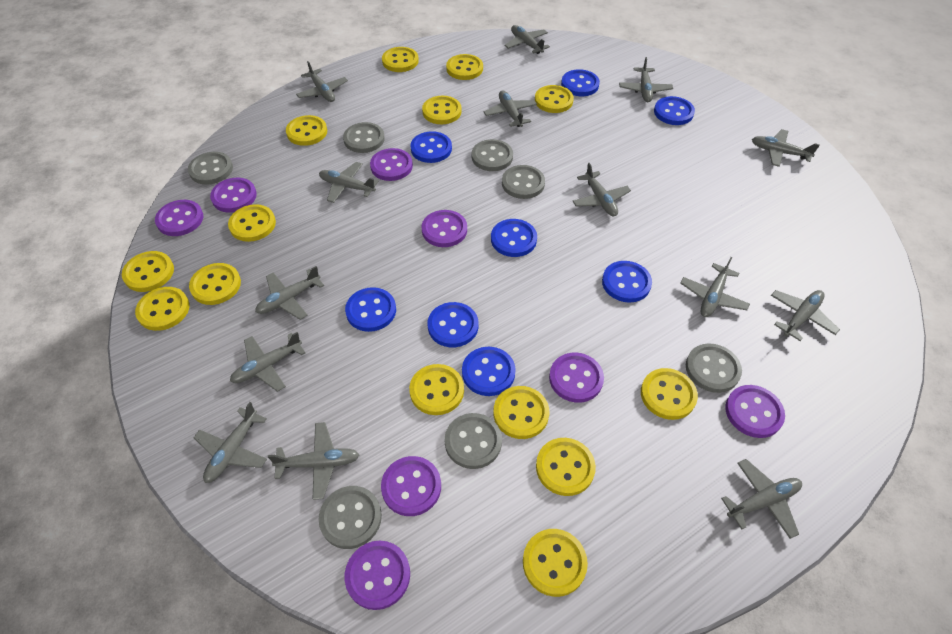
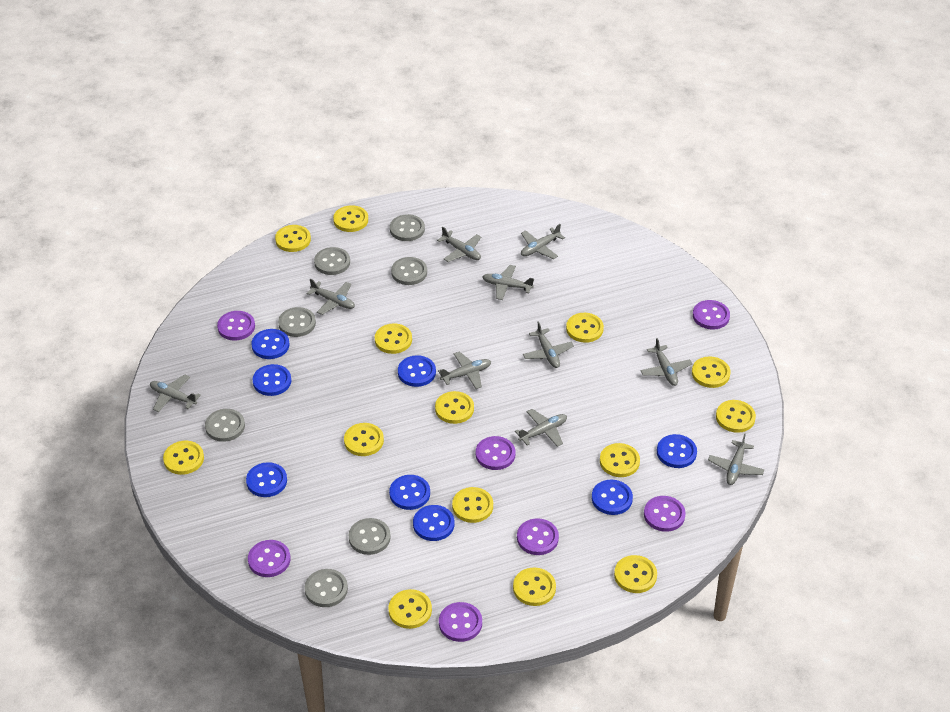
grey plane: 14 -> 10
purple button: 8 -> 7

